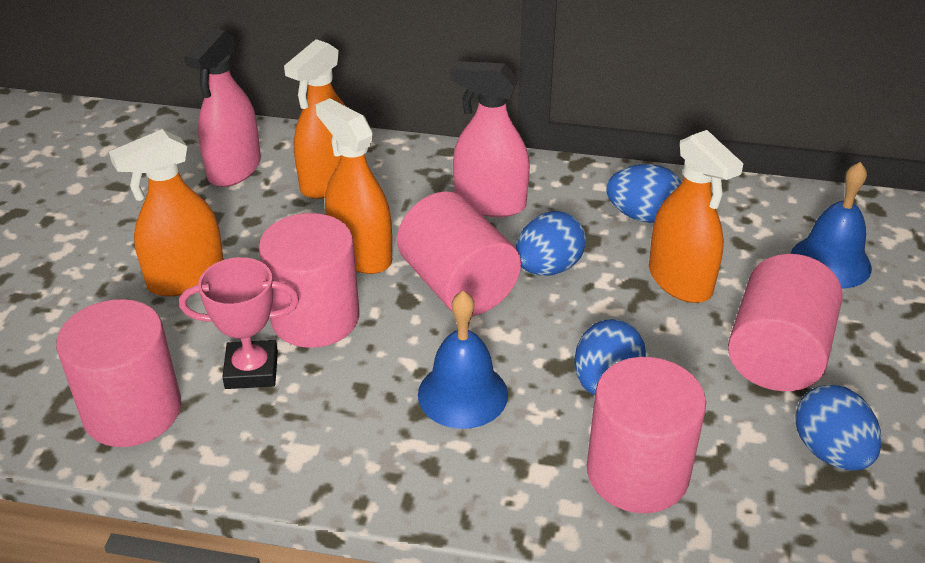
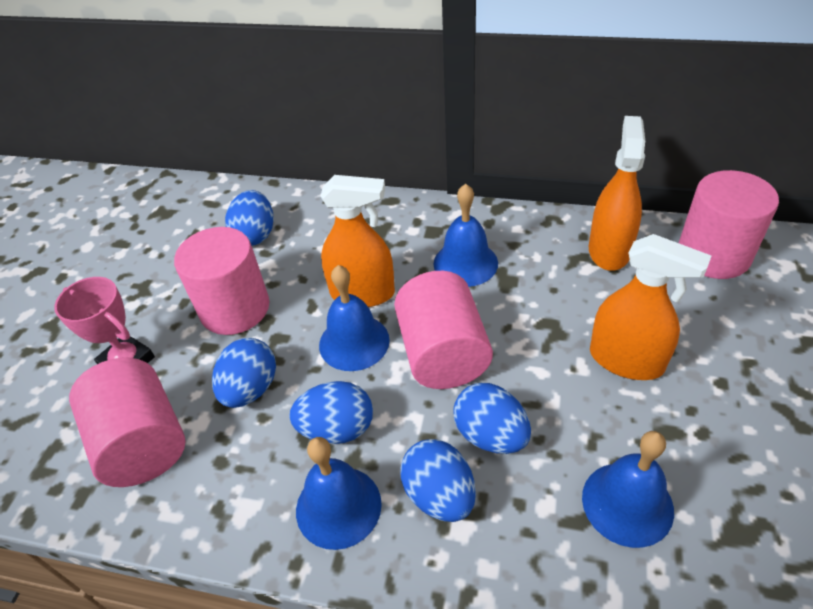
blue bell: 2 -> 4
blue egg: 4 -> 5
orange spray bottle: 4 -> 3
pink cylinder: 5 -> 4
pink spray bottle: 2 -> 0

